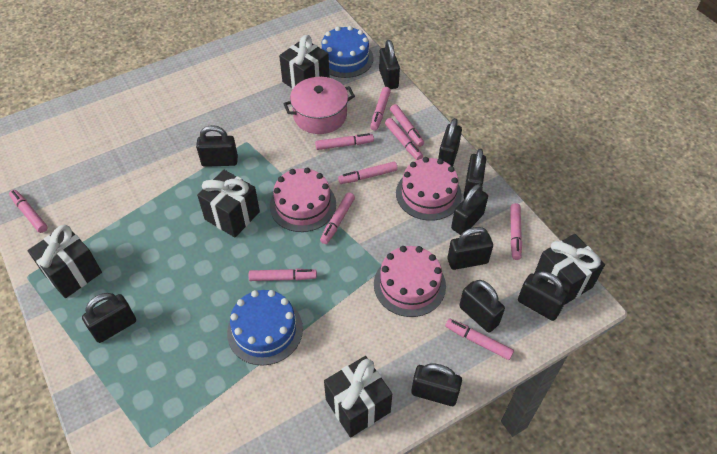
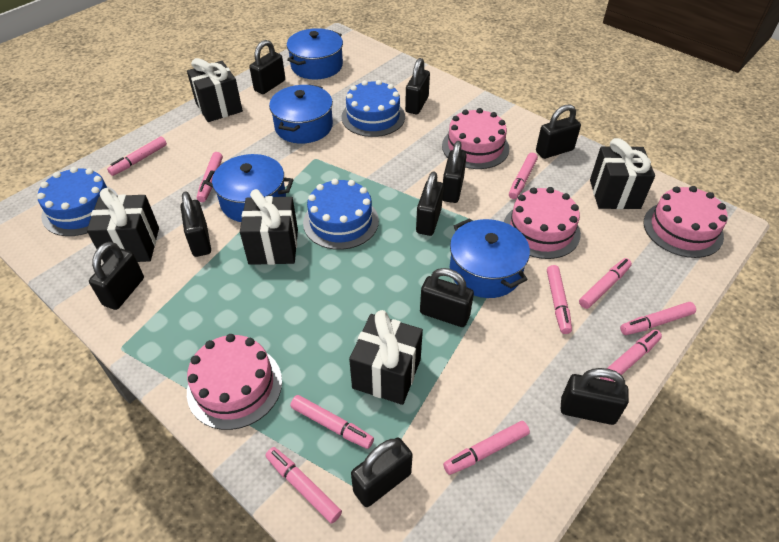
blue cake: 2 -> 3
blue pot: 0 -> 4
pink cake: 3 -> 4
pink pot: 1 -> 0

